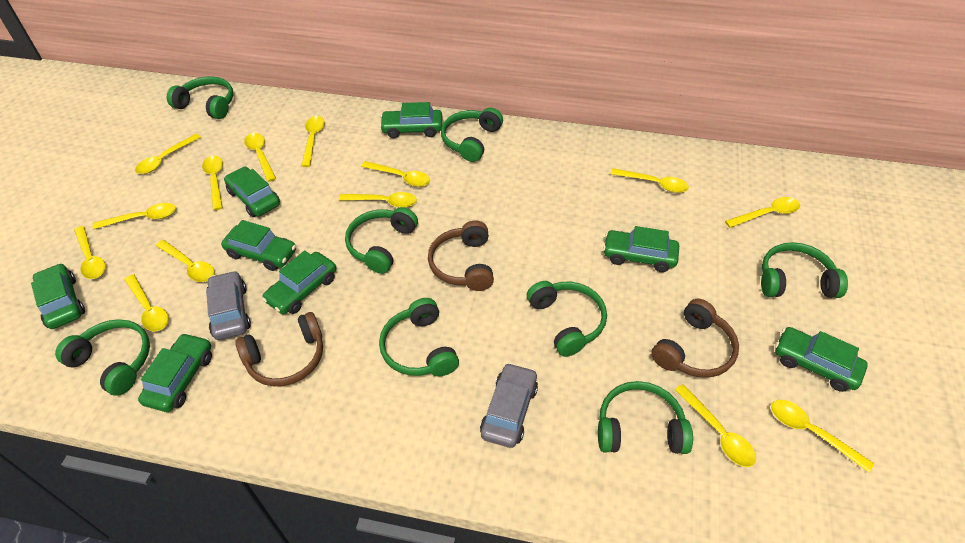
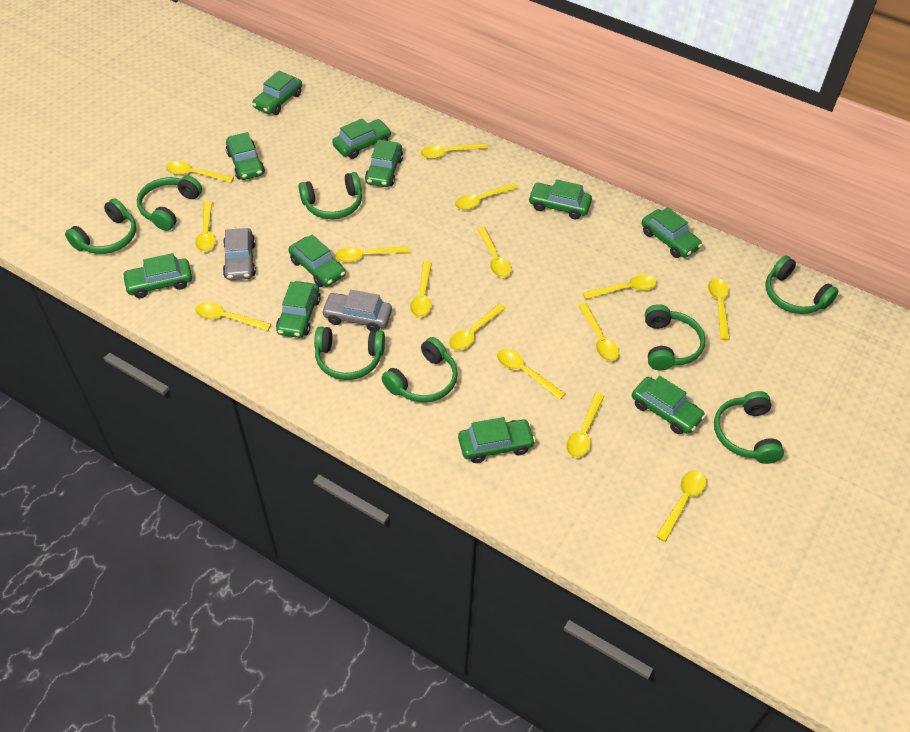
brown headphones: 3 -> 0
green car: 8 -> 11
yellow spoon: 14 -> 15

